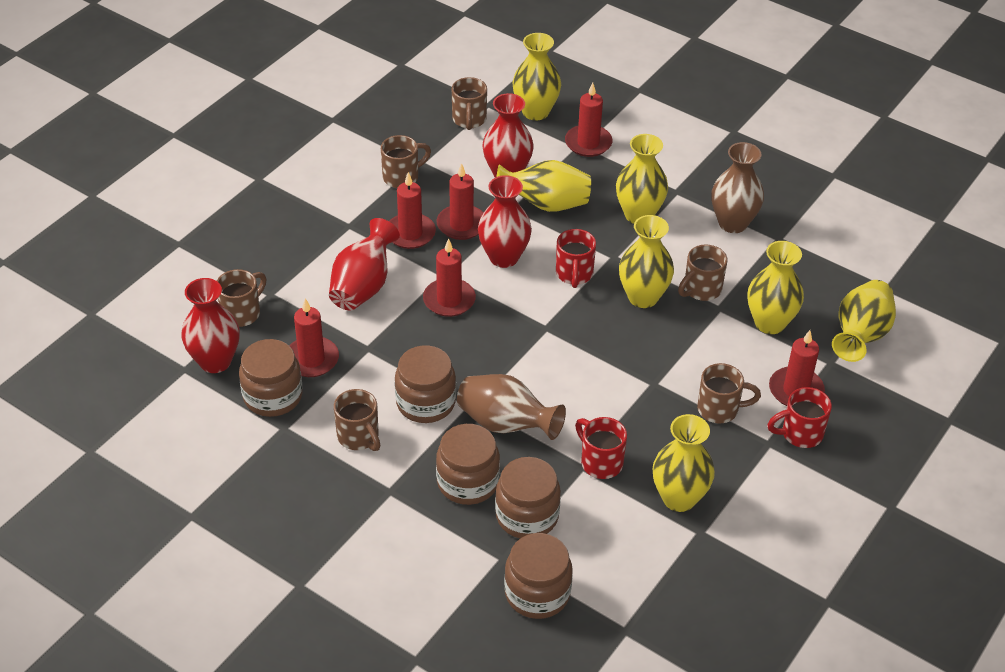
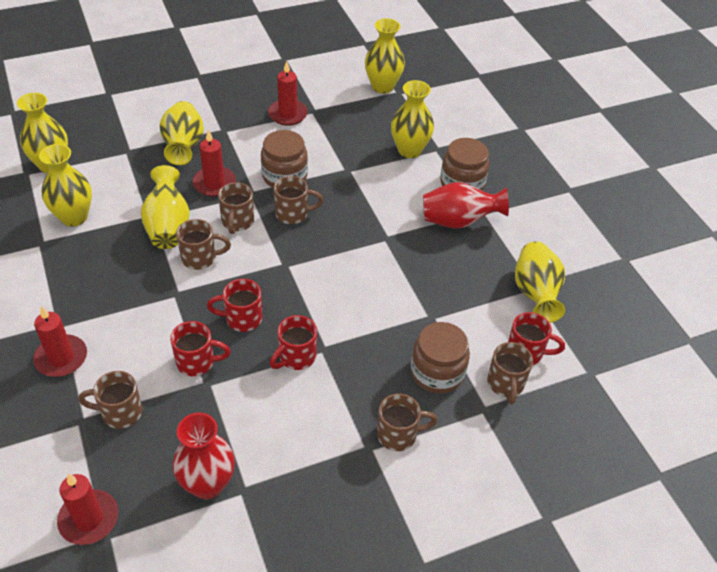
brown jar: 5 -> 3
brown vase: 2 -> 0
red candle: 6 -> 4
red mug: 3 -> 4
red vase: 4 -> 2

